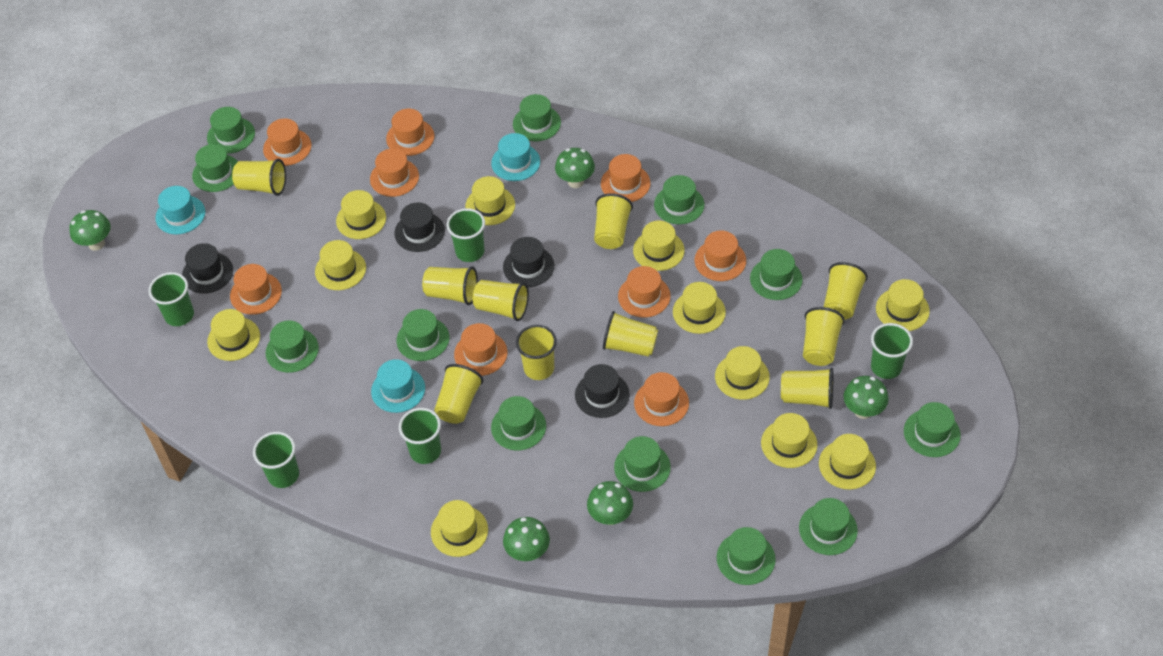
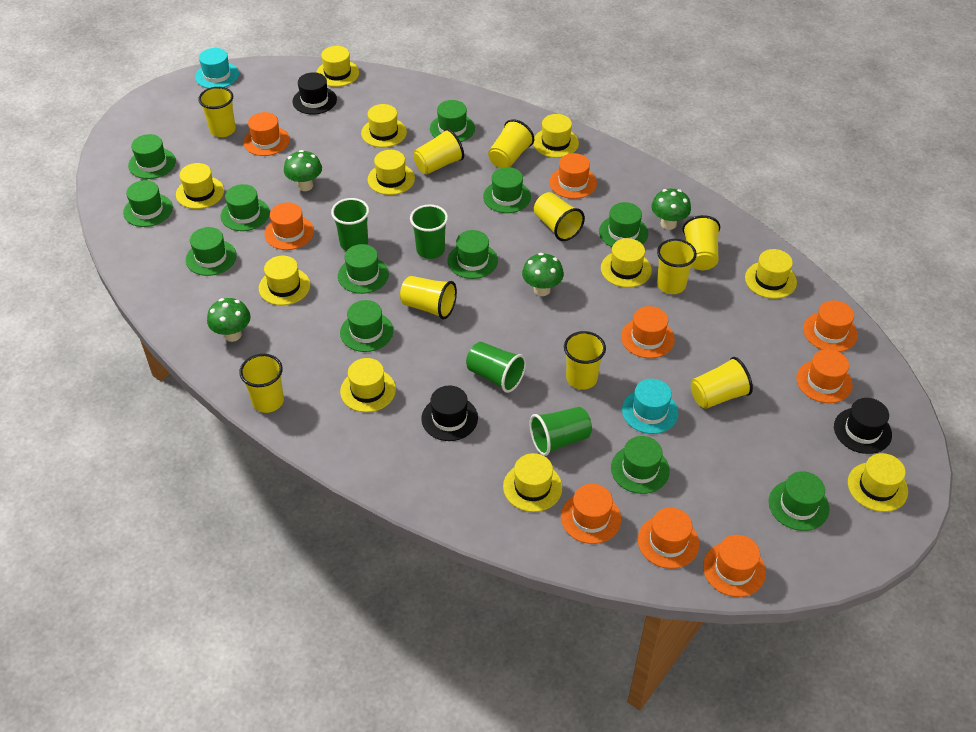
black hat: 4 -> 3
green cup: 5 -> 4
green mushroom: 5 -> 4
turquoise hat: 3 -> 2

